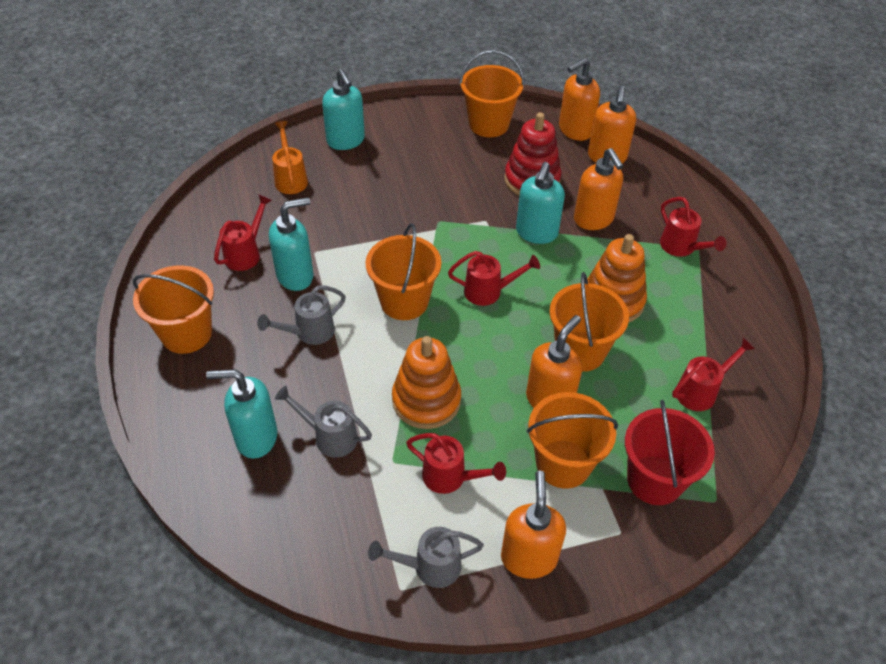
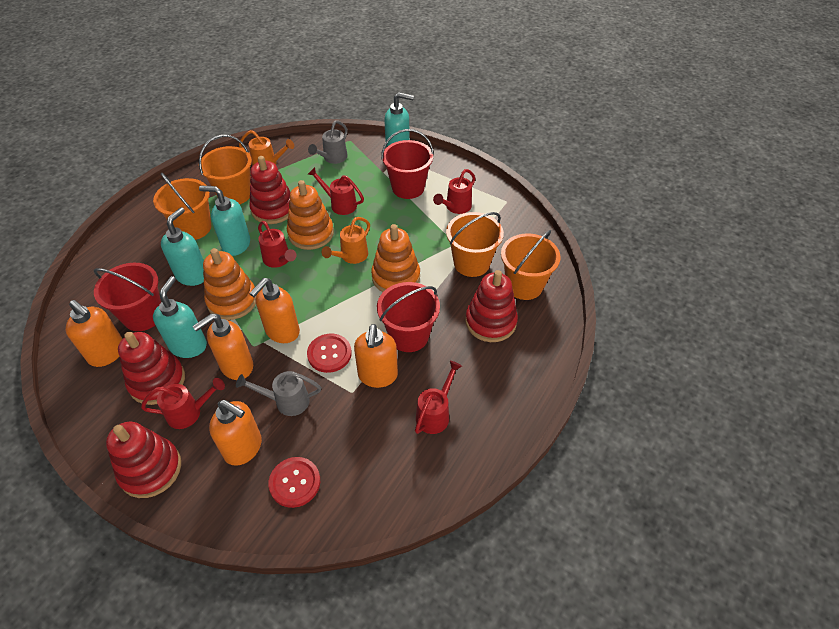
grey watering can: 3 -> 2
orange bucket: 5 -> 4
orange stacking toy: 2 -> 3
orange watering can: 1 -> 2
red bucket: 1 -> 3
red button: 0 -> 2
red stacking toy: 1 -> 4

